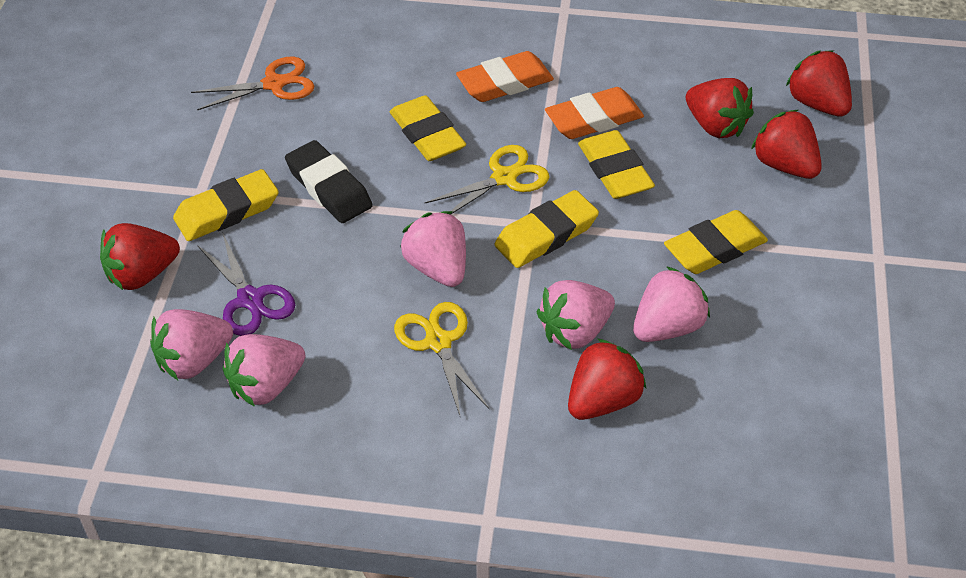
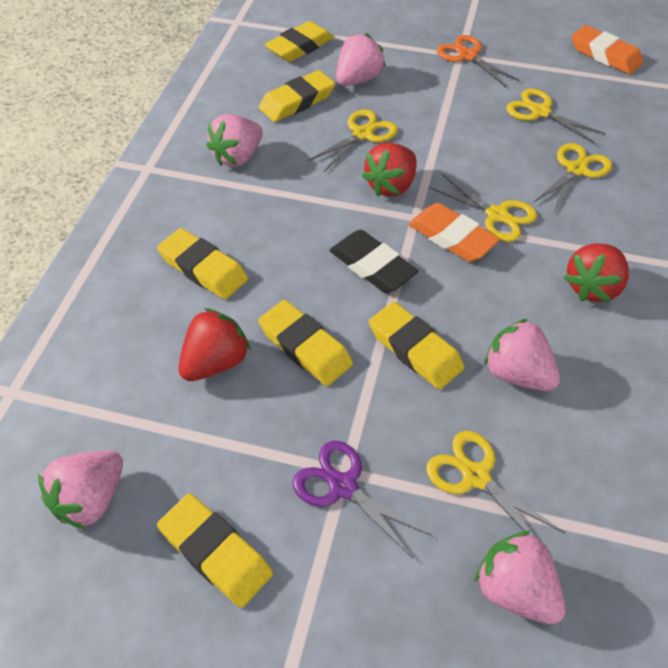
red strawberry: 5 -> 3
yellow eraser: 5 -> 6
yellow scissors: 2 -> 5

